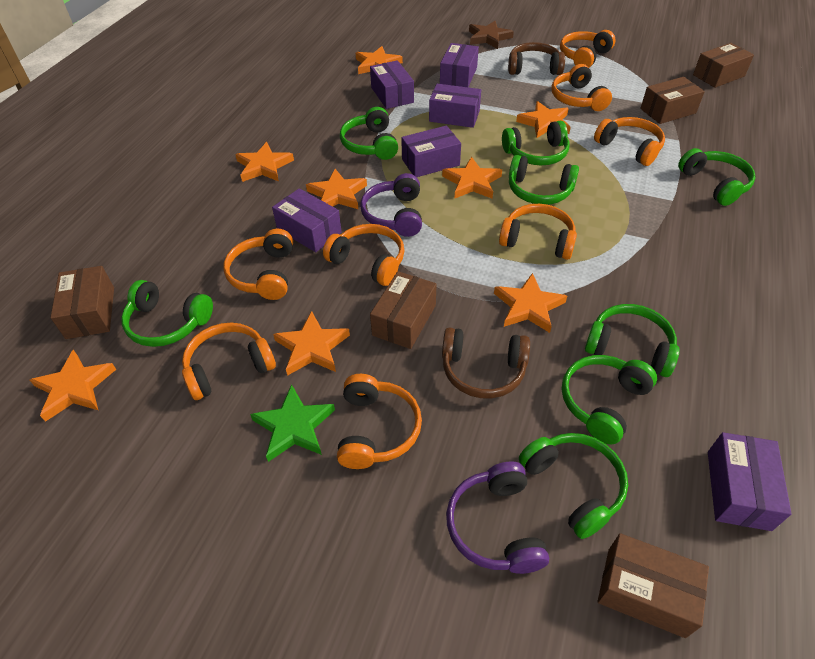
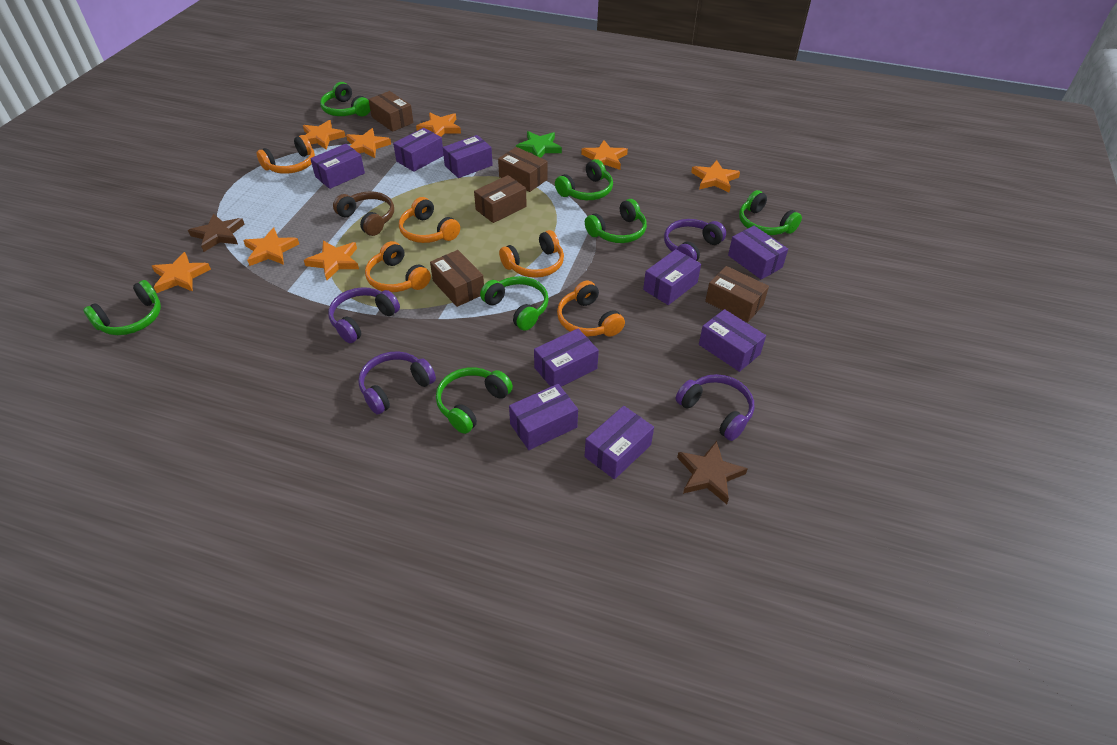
brown headphones: 2 -> 1
brown star: 1 -> 2
green headphones: 8 -> 7
orange headphones: 8 -> 5
purple box: 6 -> 9
purple headphones: 2 -> 4

